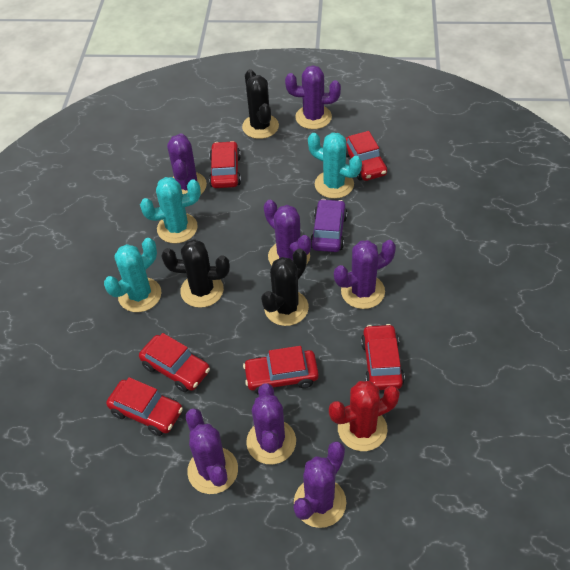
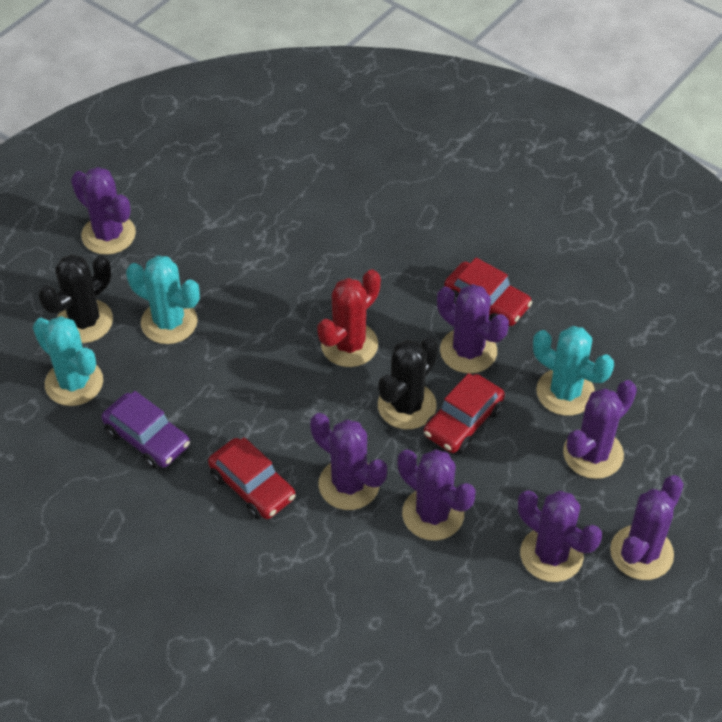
black cactus: 3 -> 2
red car: 6 -> 3

